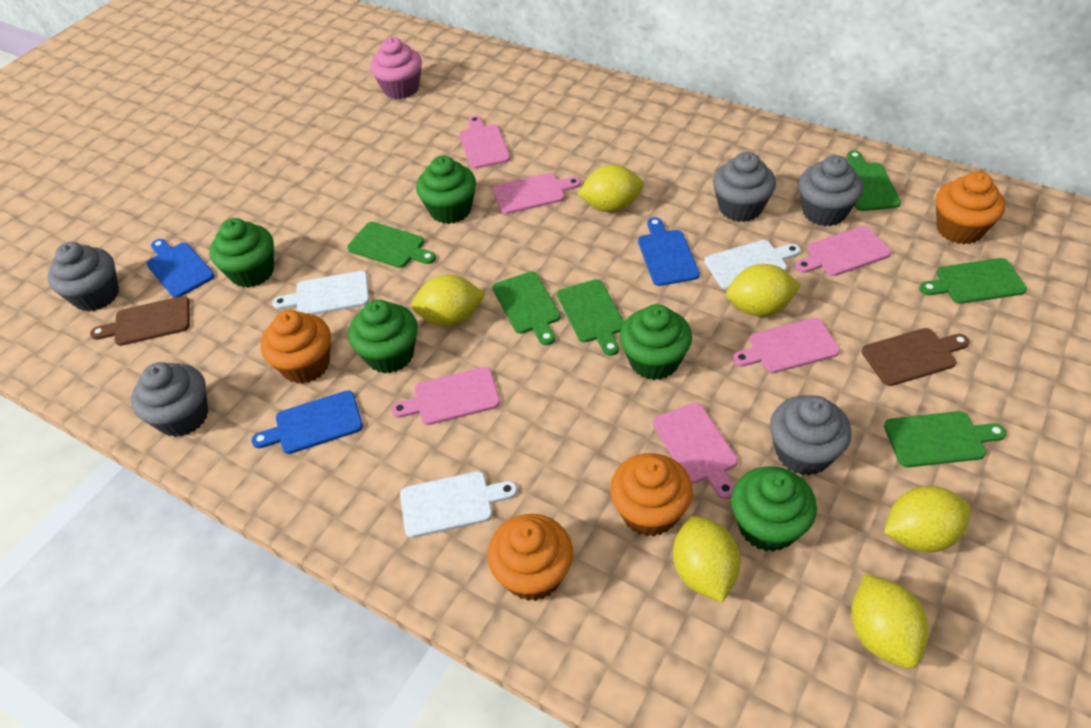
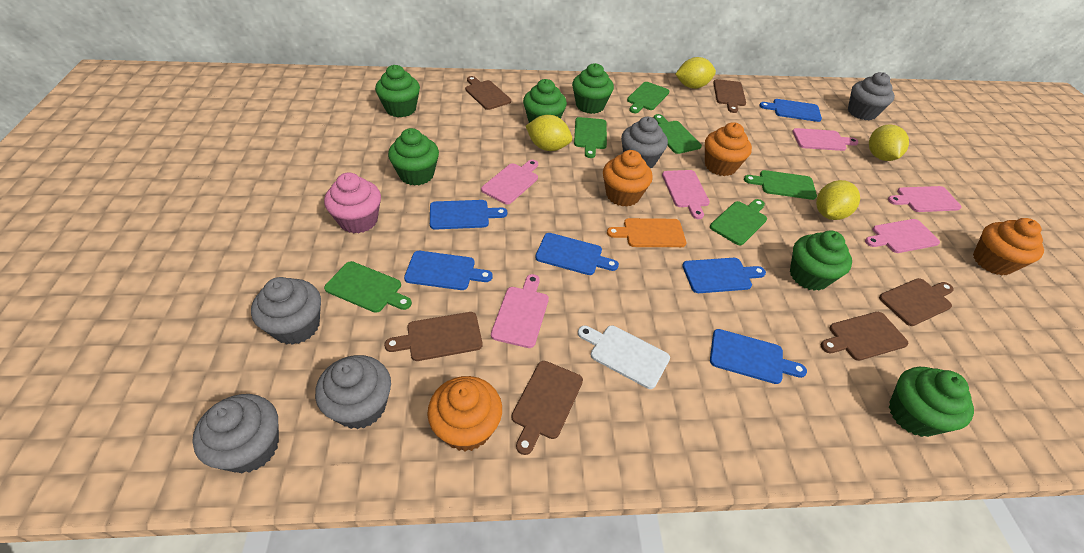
blue cutting board: 3 -> 6
brown cutting board: 2 -> 6
green cupcake: 5 -> 6
orange cutting board: 0 -> 1
white cutting board: 3 -> 1
yellow lemon: 6 -> 4

